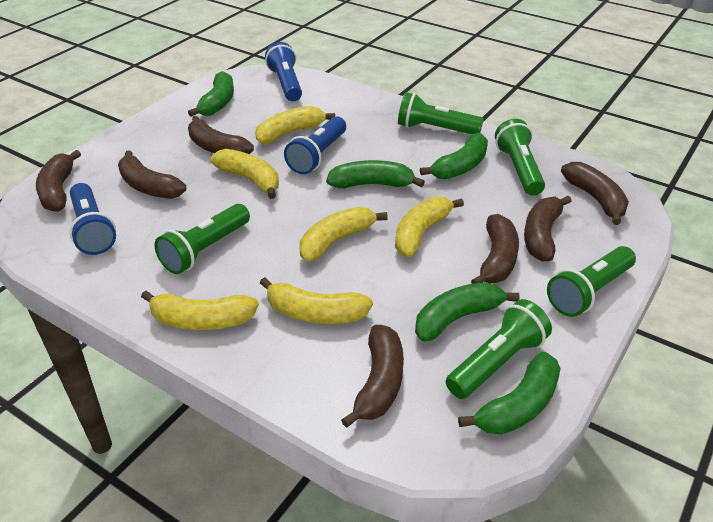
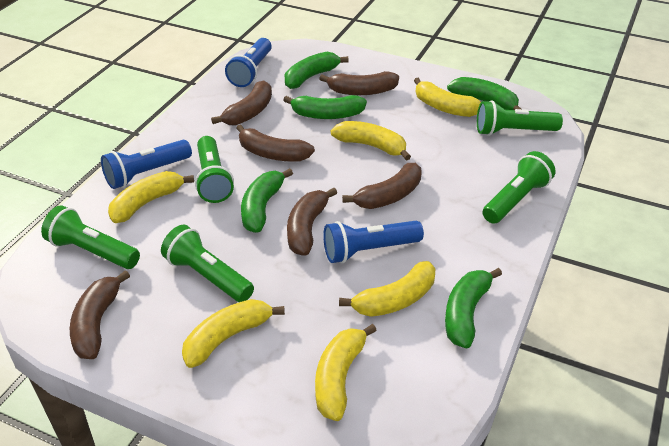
brown banana: 7 -> 6

